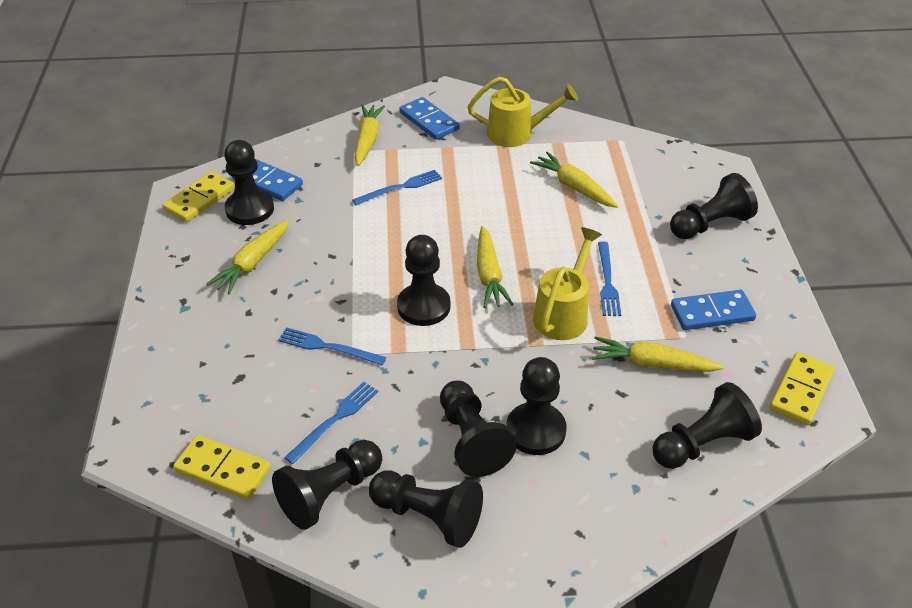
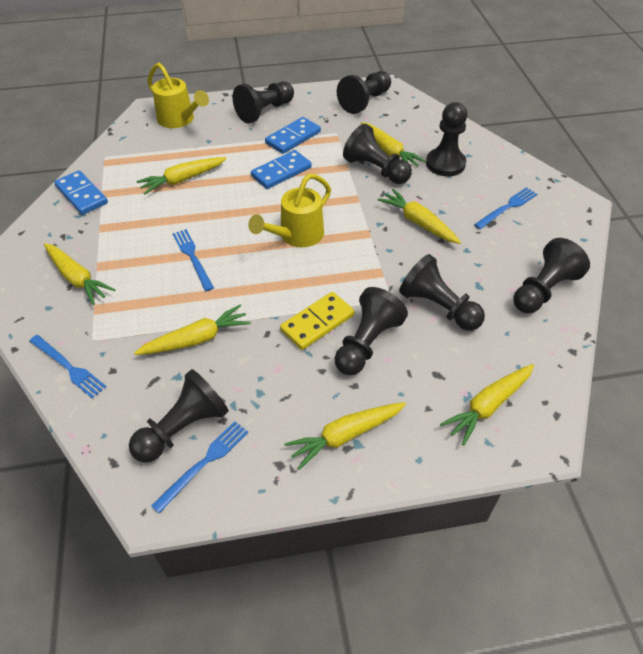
yellow carrot: 5 -> 7
yellow domino: 3 -> 1

